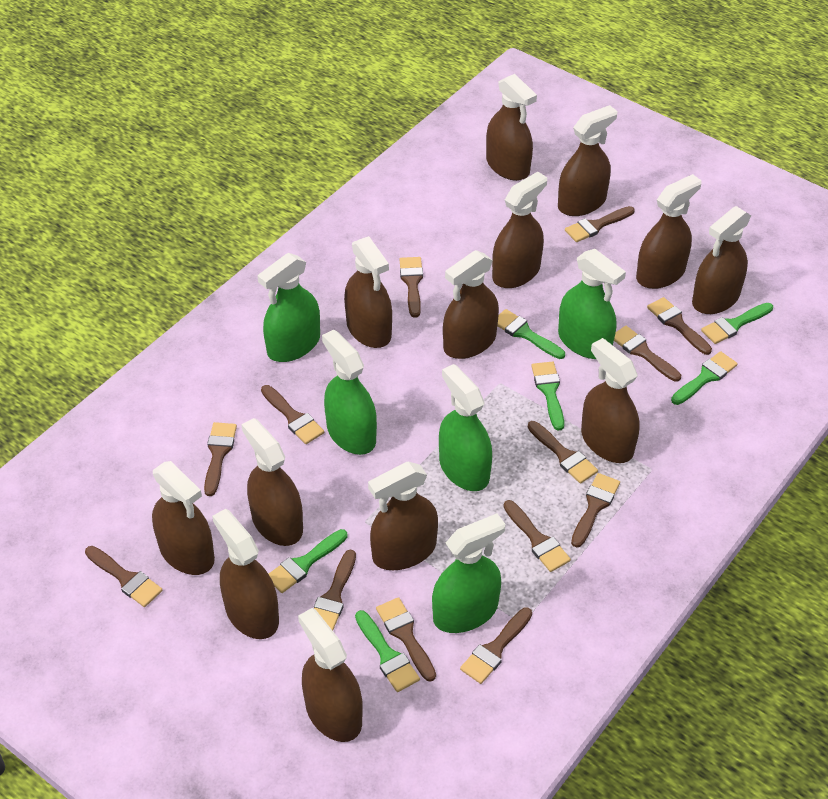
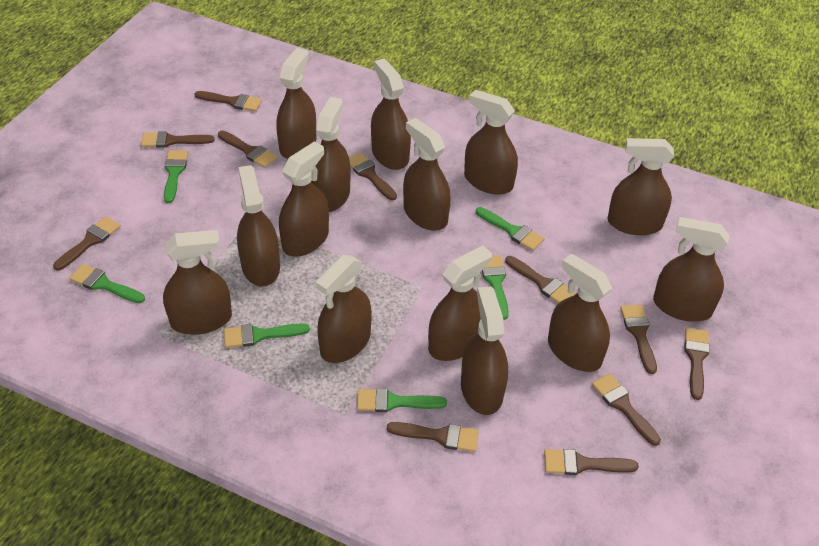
brown brush: 13 -> 11
brown spray bottle: 13 -> 14
green spray bottle: 5 -> 0

